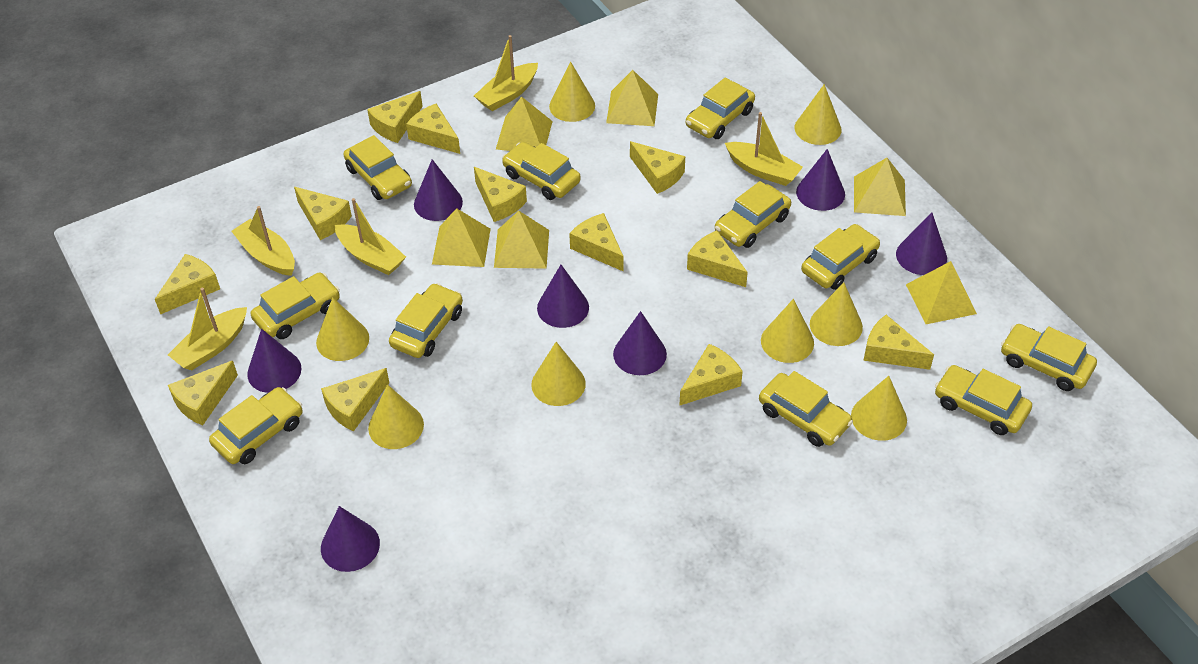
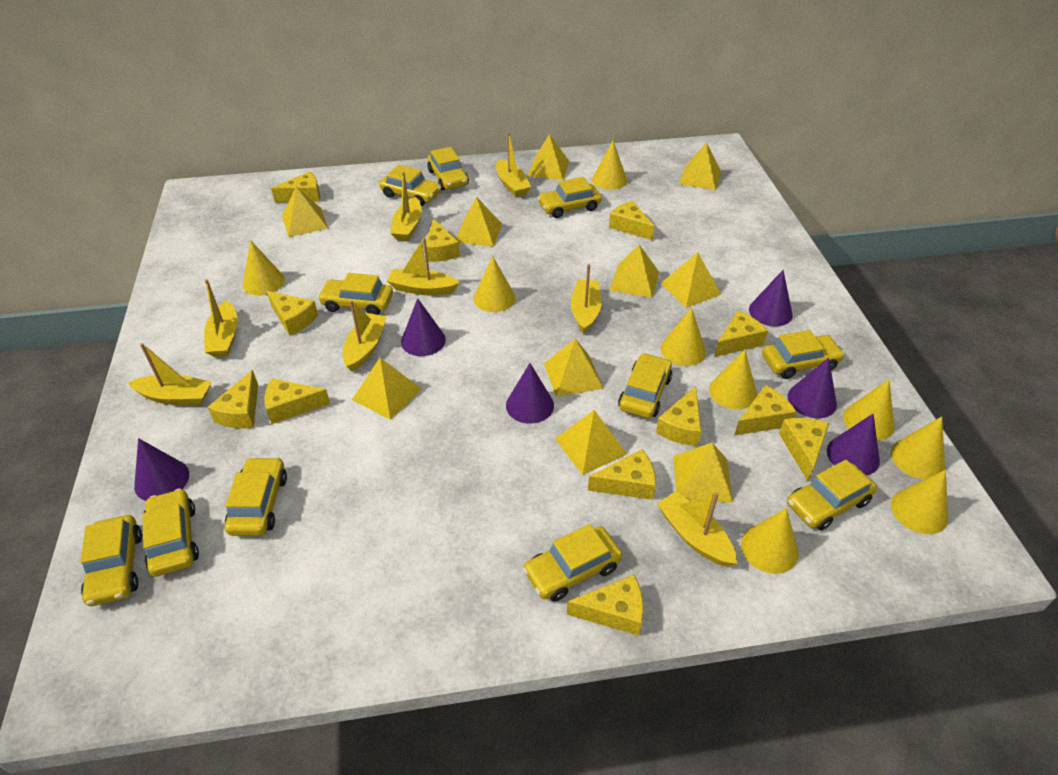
purple cone: 7 -> 6
yellow boat: 5 -> 8
yellow cone: 8 -> 9
yellow pyramid: 6 -> 10

